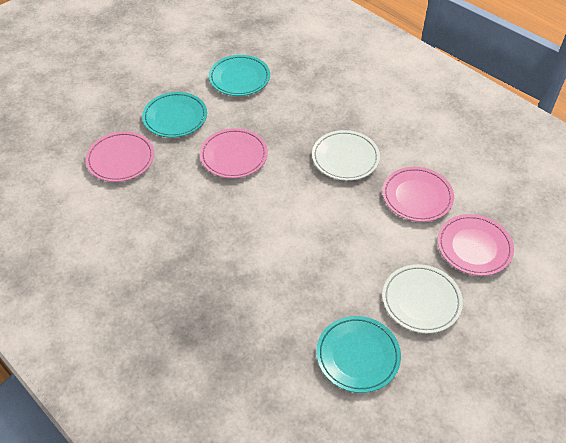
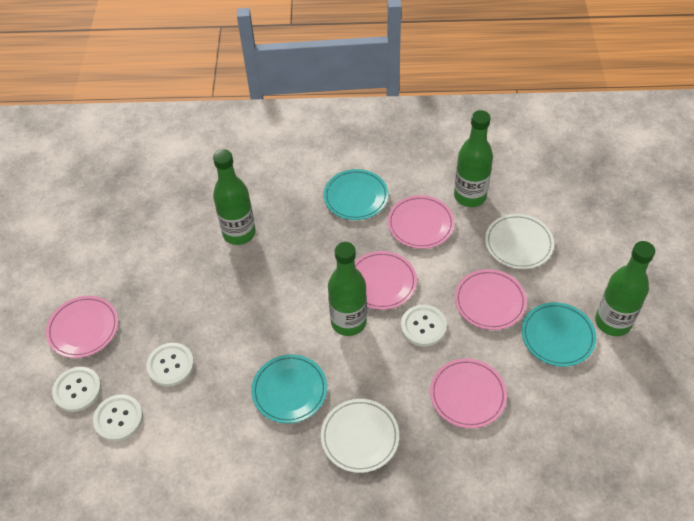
green bottle: 0 -> 4
pink plate: 4 -> 5
white button: 0 -> 4

